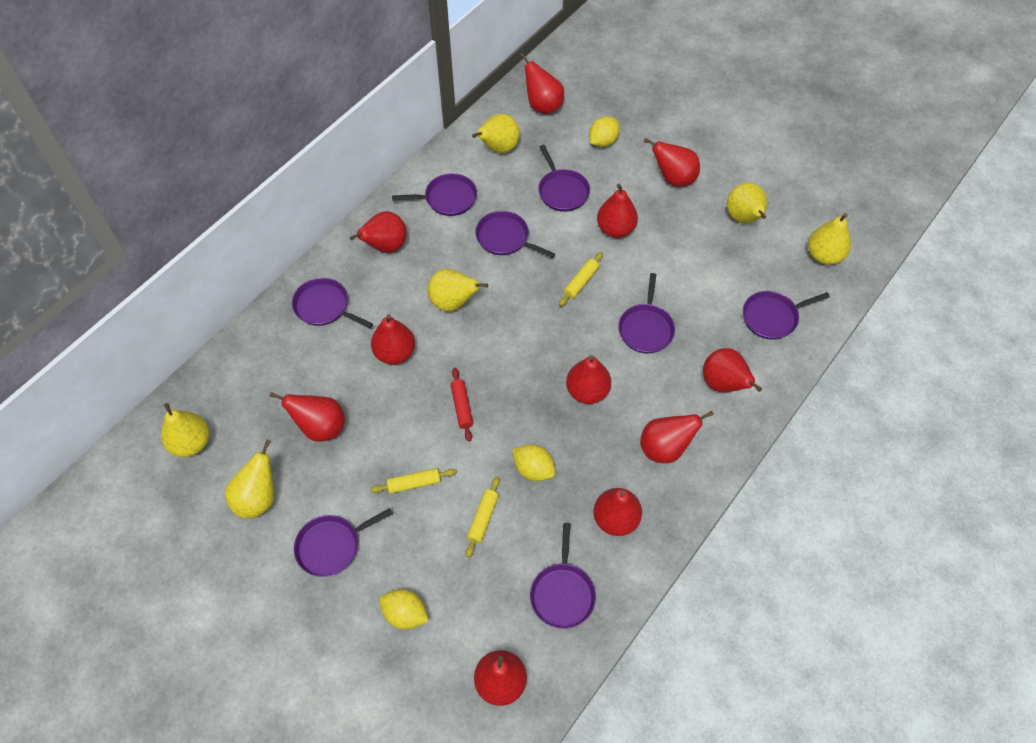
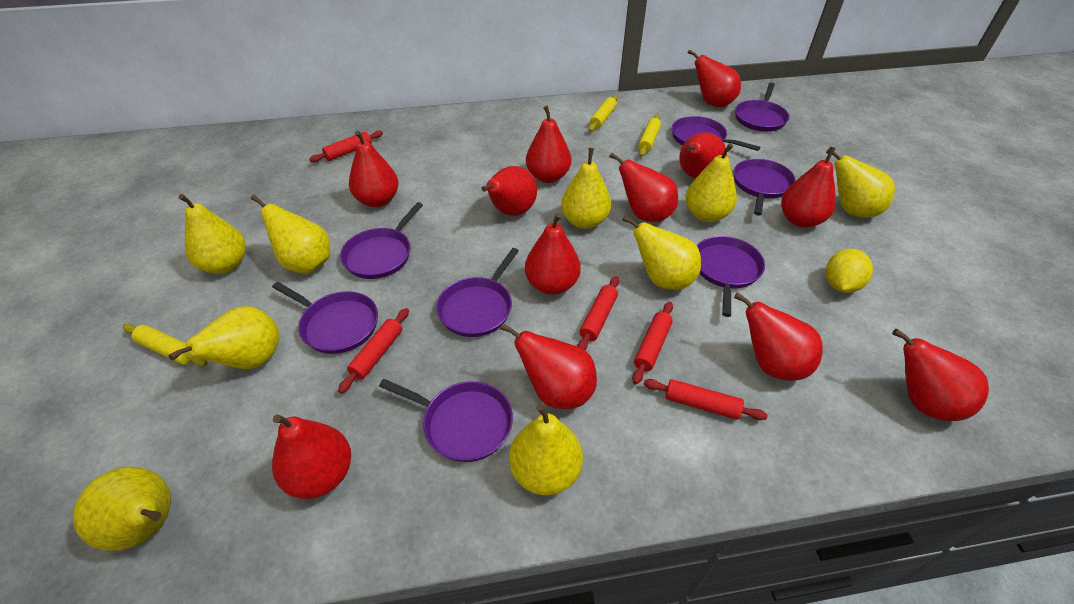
red pear: 11 -> 12
red rolling pin: 1 -> 5
yellow lemon: 3 -> 1
yellow pear: 6 -> 9

